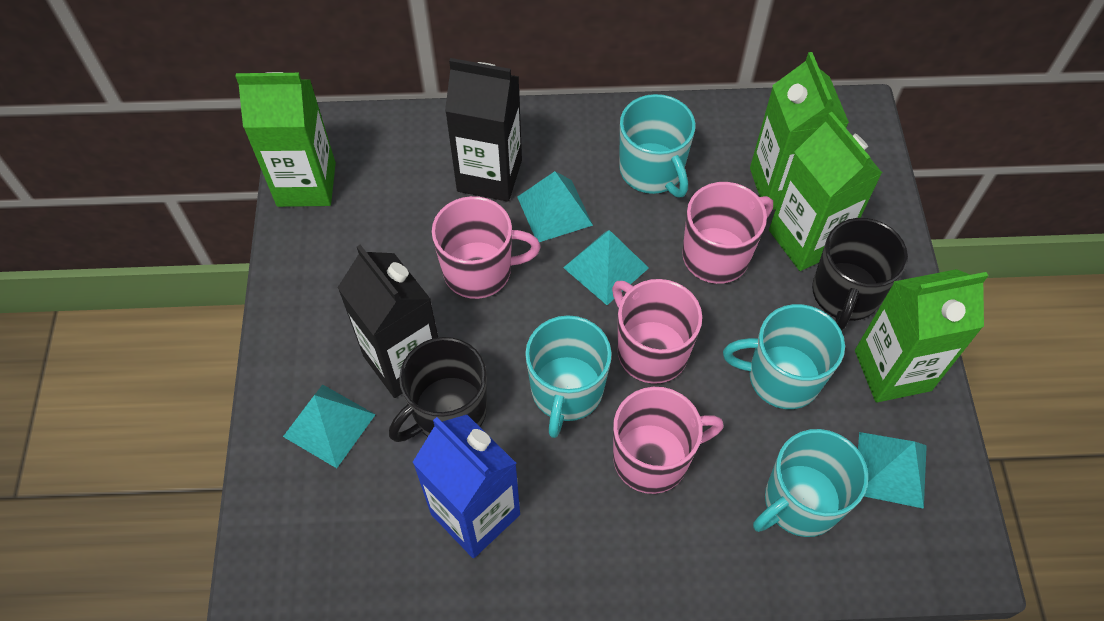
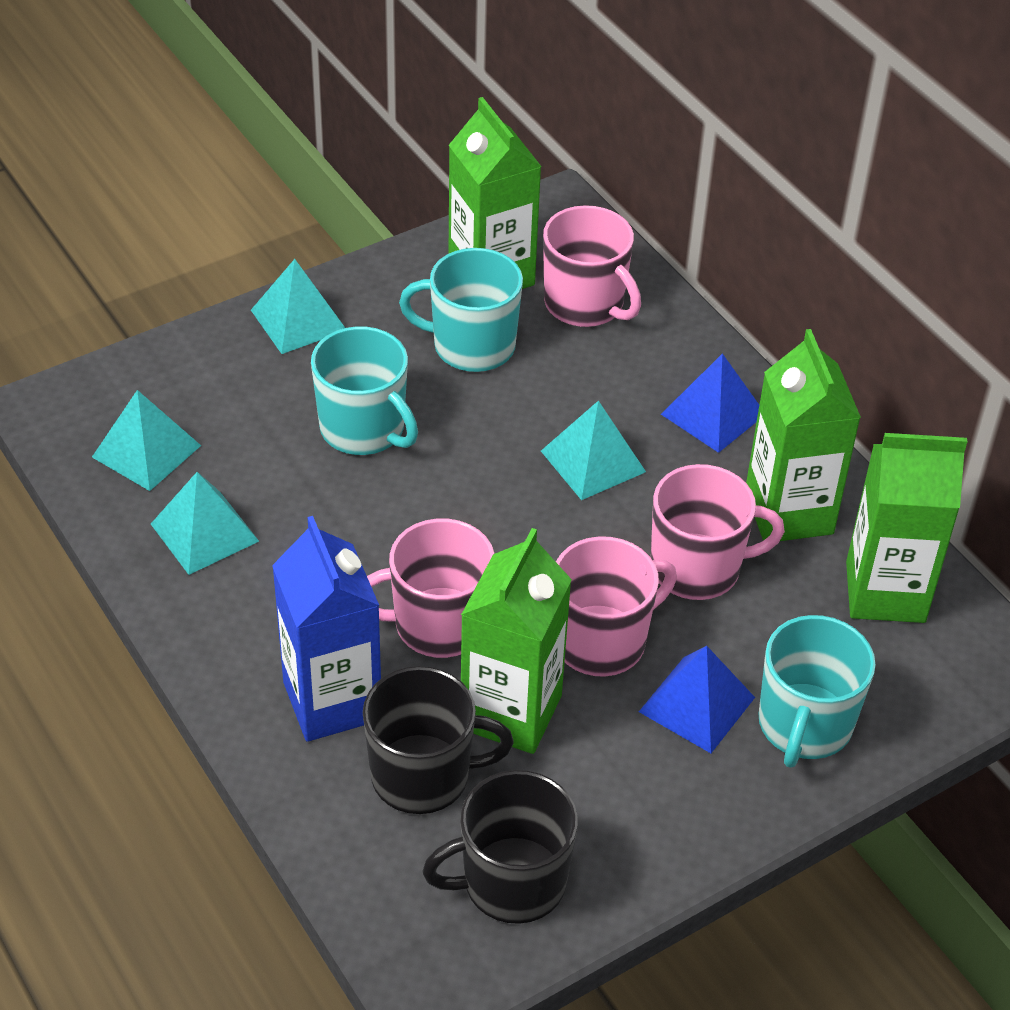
black carton: 2 -> 0
blue pyramid: 0 -> 2
turquoise mug: 4 -> 3

